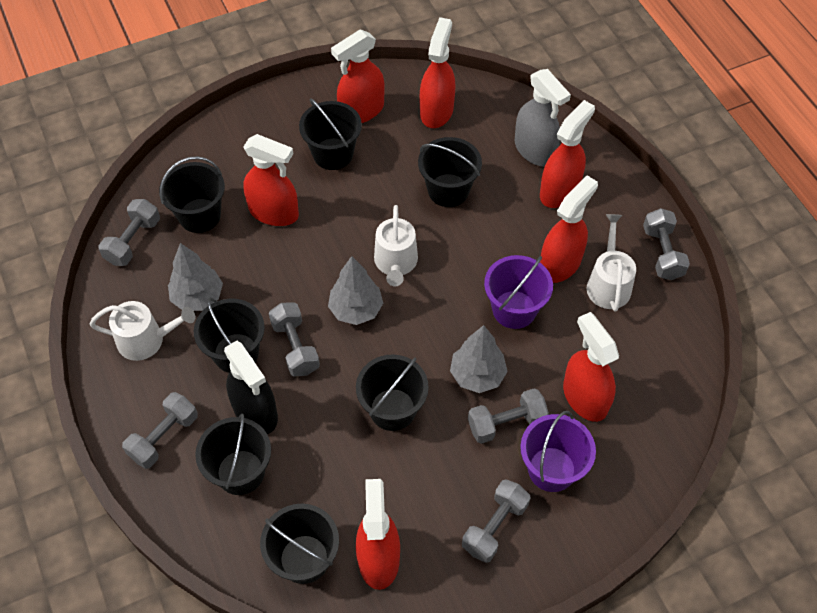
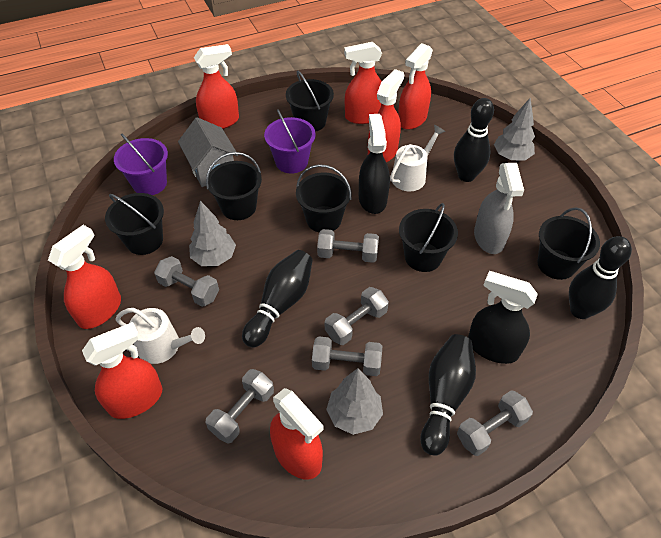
black bowling pin: 0 -> 4
black bucket: 7 -> 6
black spray bottle: 1 -> 2
grey house: 0 -> 1
white watering can: 3 -> 2

